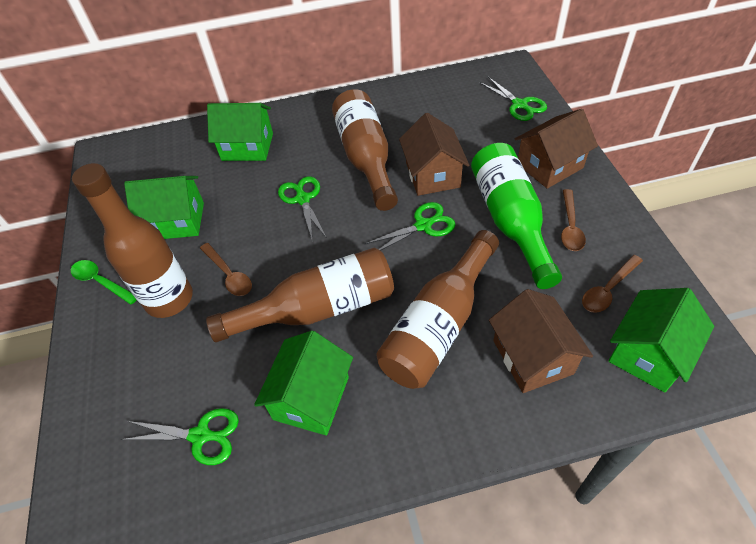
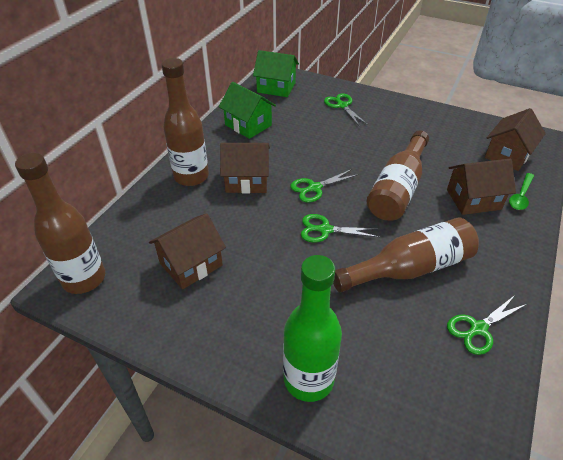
brown house: 3 -> 4
brown spoon: 3 -> 0
green house: 4 -> 2

